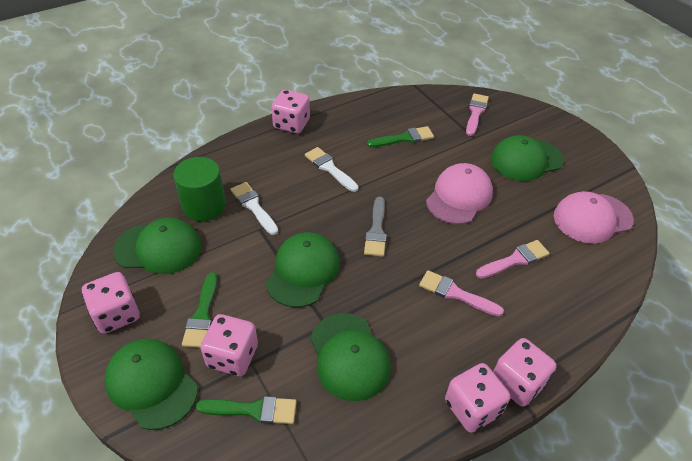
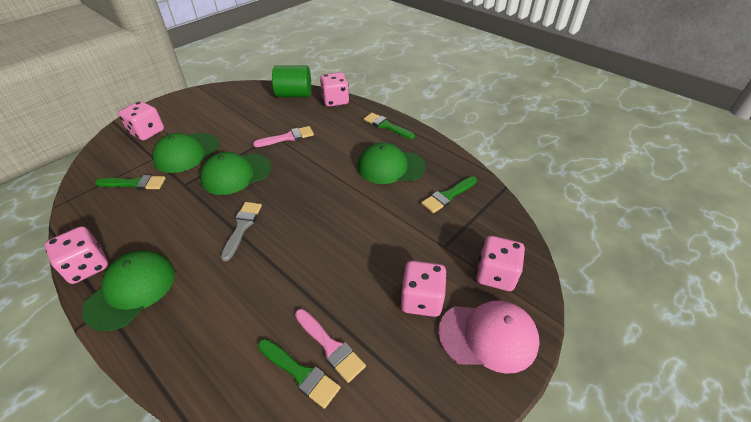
green brush: 3 -> 4
green cap: 5 -> 4
pink brush: 3 -> 2
pink cap: 2 -> 1
white brush: 2 -> 0

